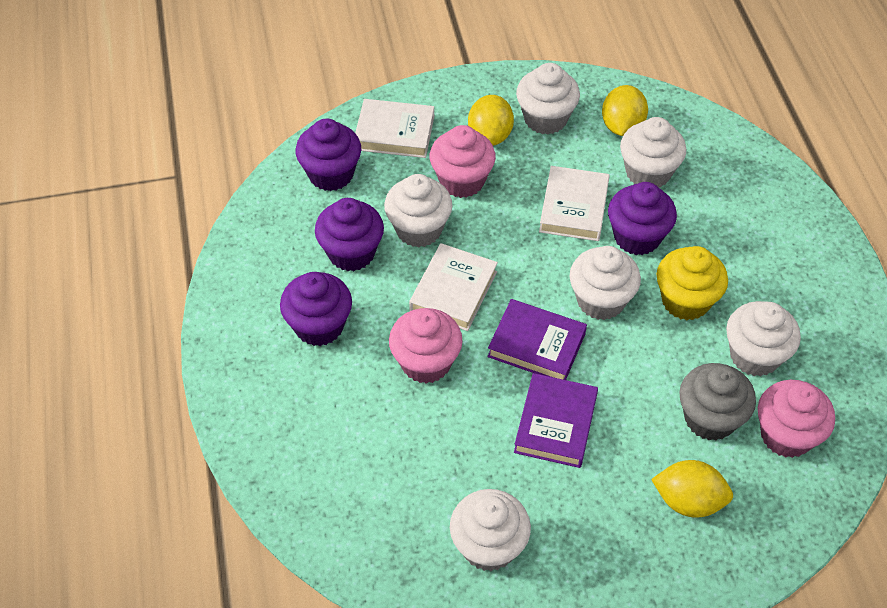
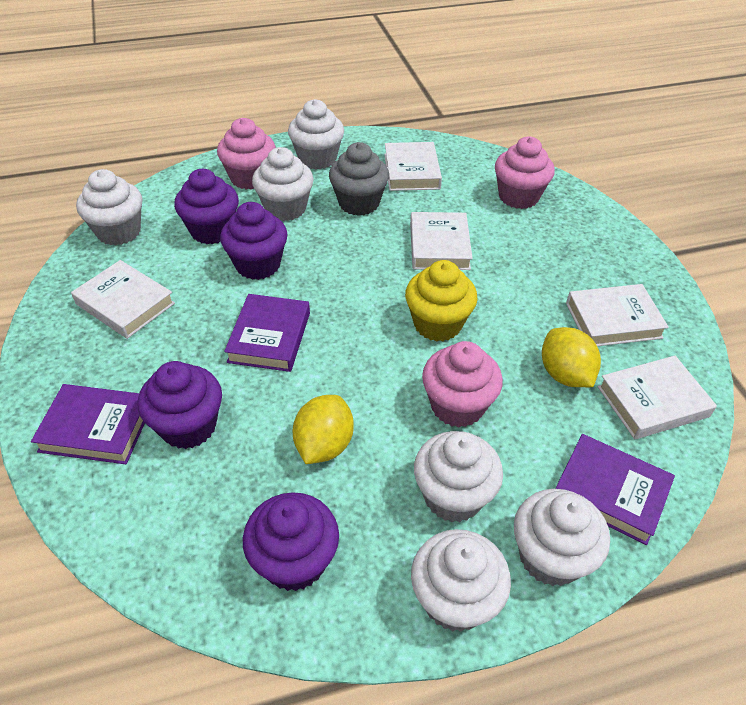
purple book: 2 -> 3
white book: 3 -> 5
yellow lemon: 3 -> 2

